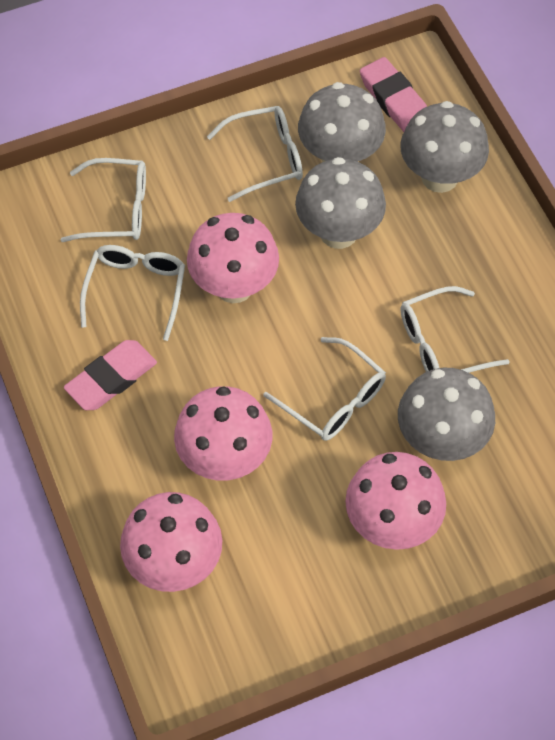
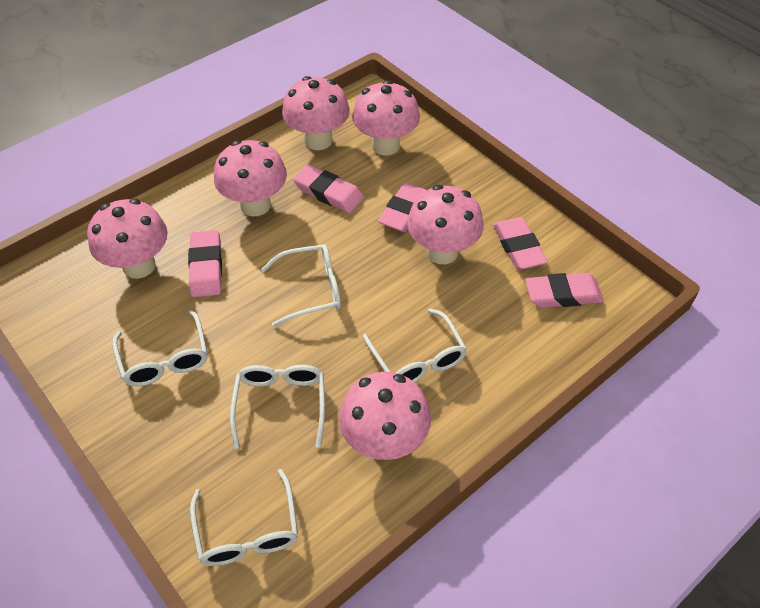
grey mushroom: 4 -> 0
pink eraser: 2 -> 5
pink mushroom: 4 -> 6

